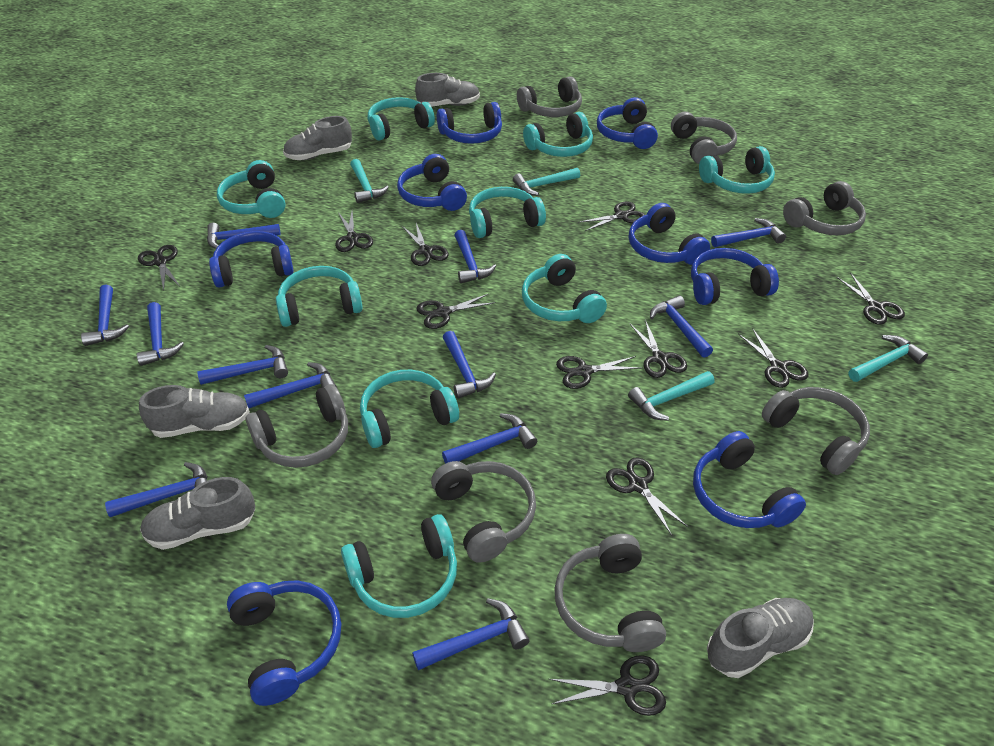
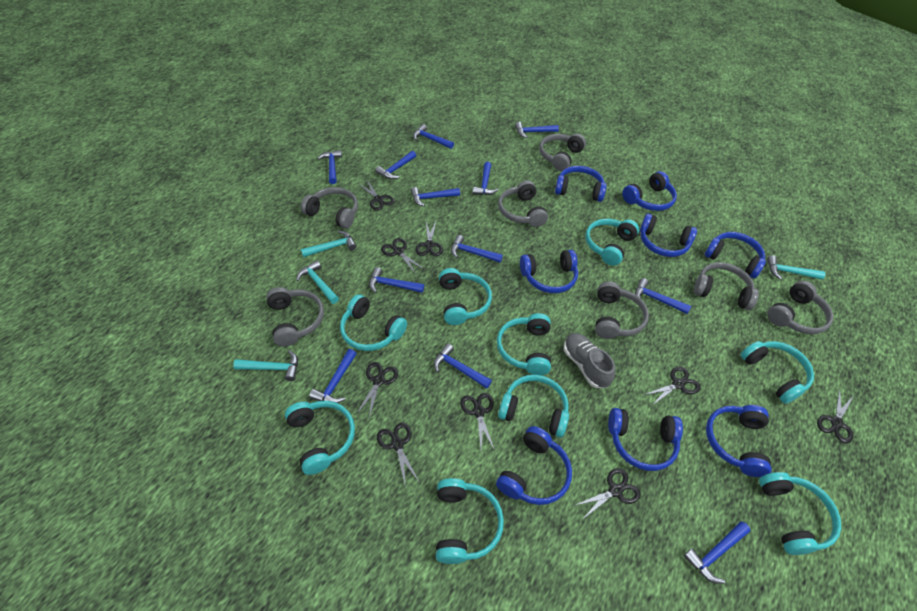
black scissors: 11 -> 9
grey shoe: 5 -> 1

